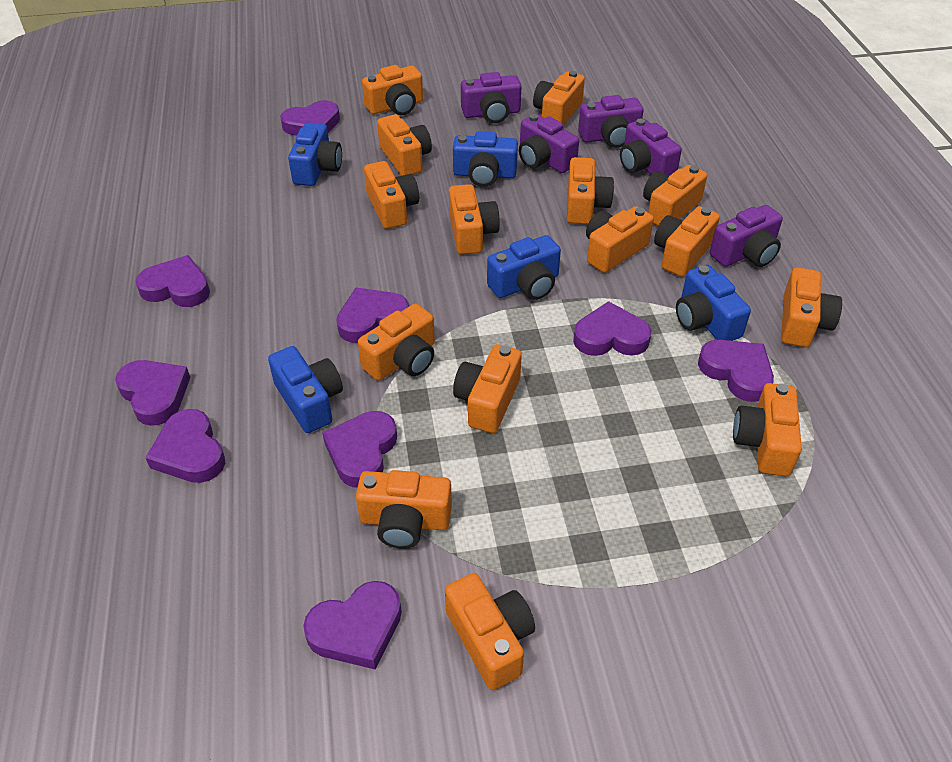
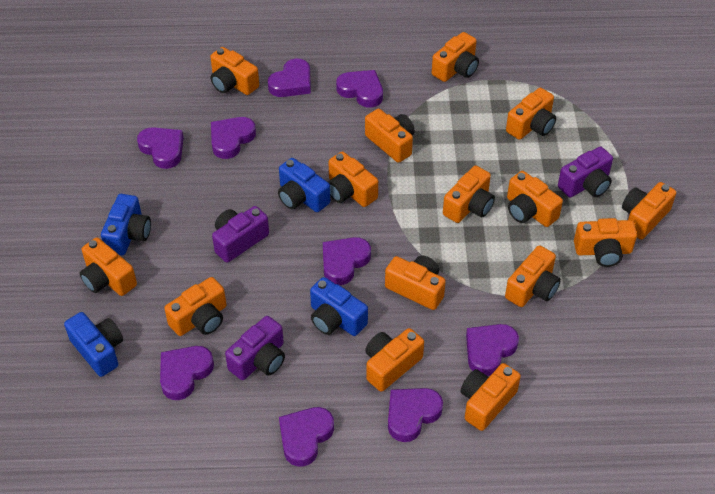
blue camera: 5 -> 4
purple camera: 5 -> 3

